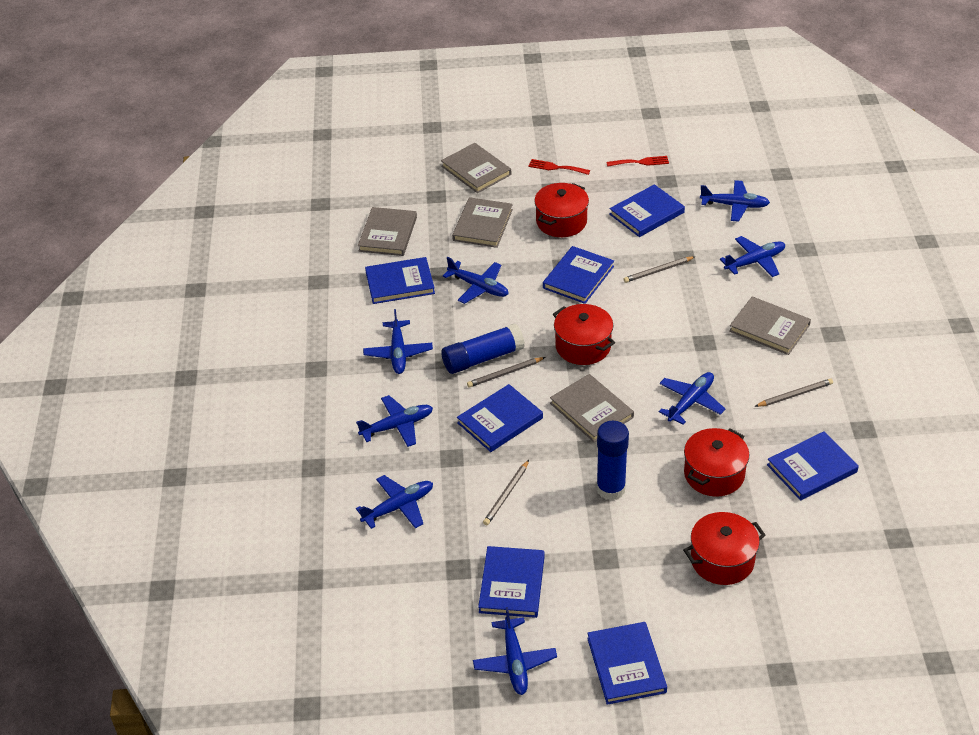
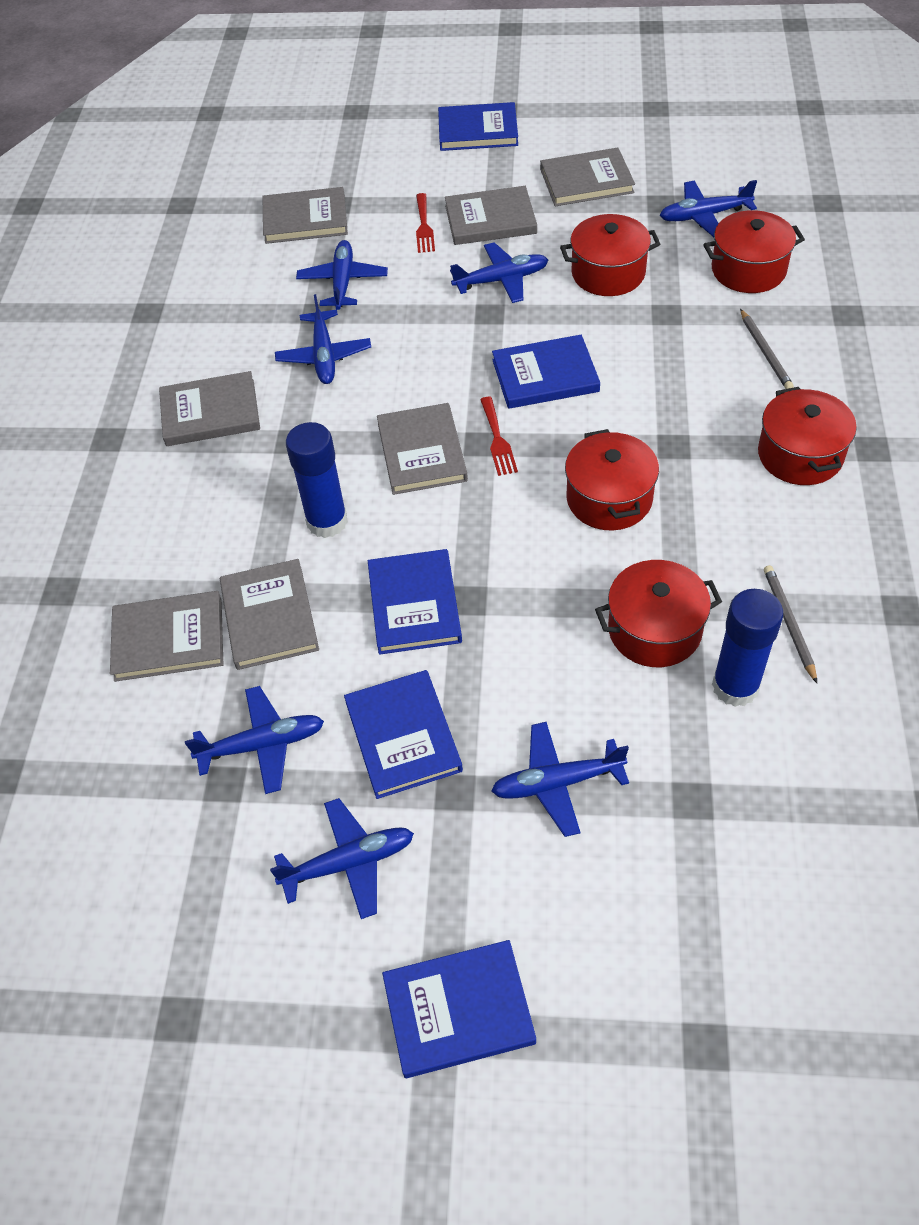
blue book: 7 -> 5
blue plane: 8 -> 7
grey book: 5 -> 7
grey pencil: 4 -> 2
red pot: 4 -> 5

